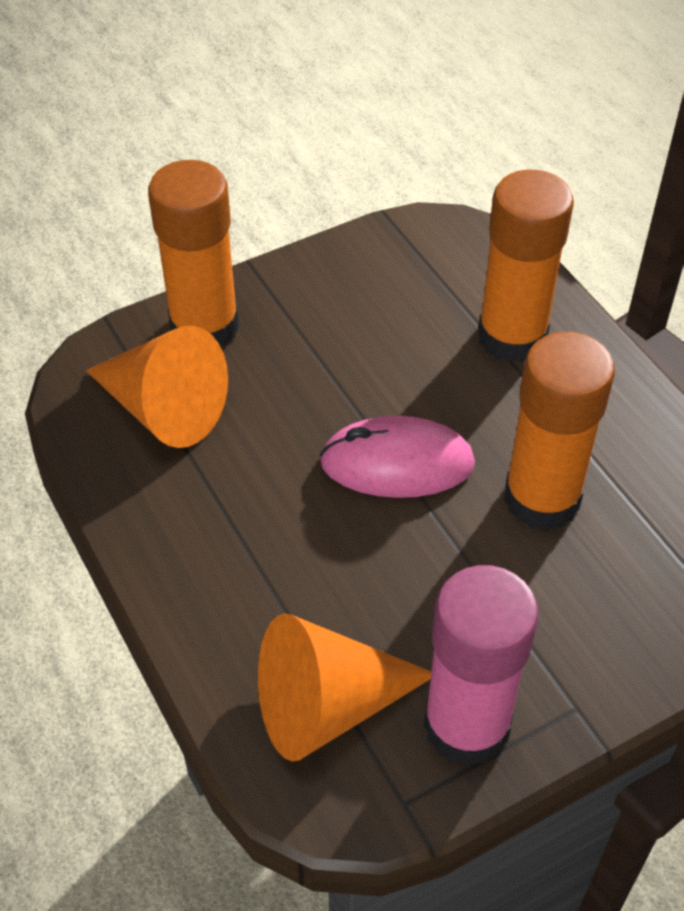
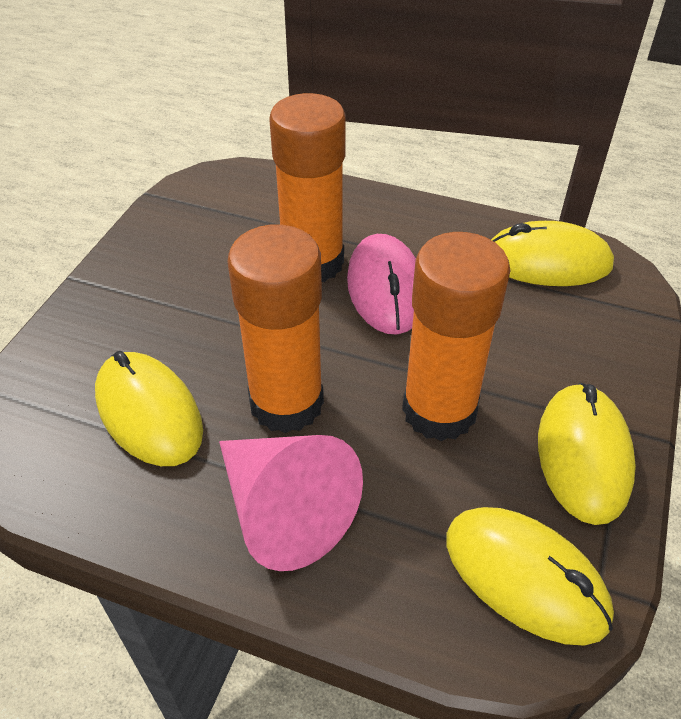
orange cone: 2 -> 0
pink cone: 0 -> 1
pink glue stick: 1 -> 0
yellow mouse: 0 -> 4

